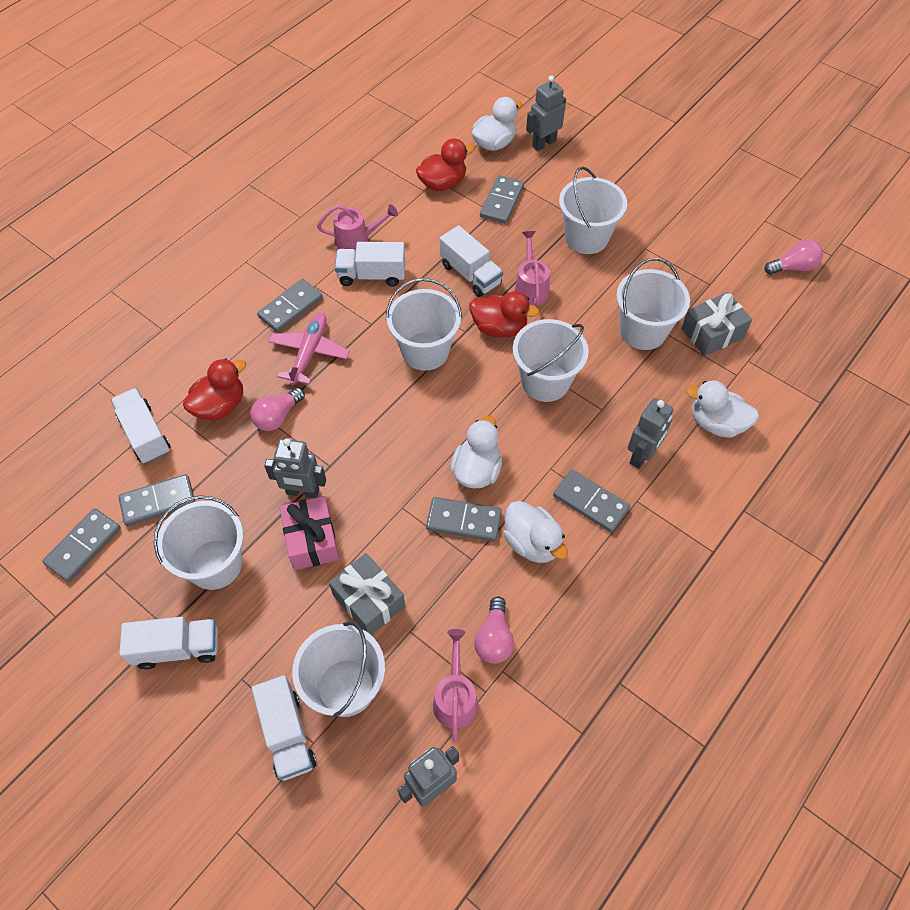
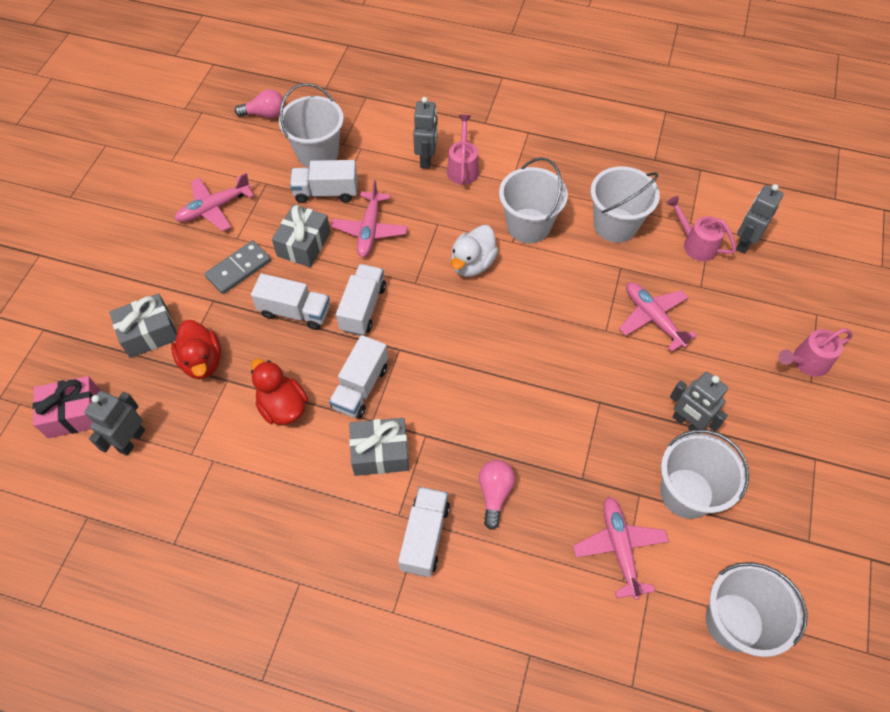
grey domino: 6 -> 1
grey gift: 2 -> 3
pink light bulb: 3 -> 2
pink plane: 1 -> 4
red duck: 3 -> 2
white bucket: 6 -> 5
white duck: 4 -> 1

